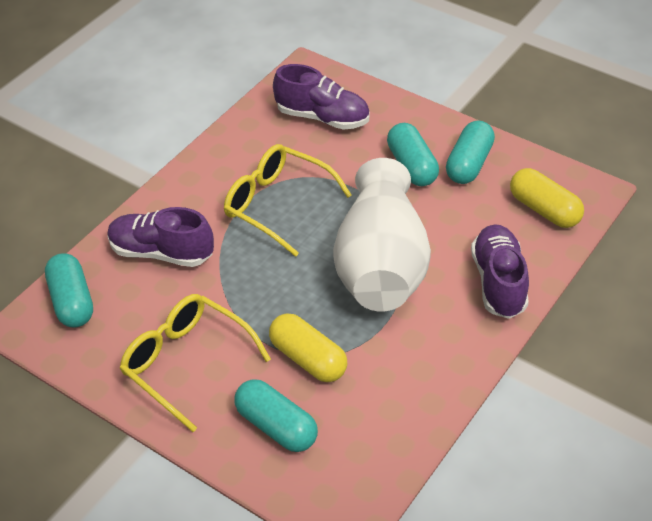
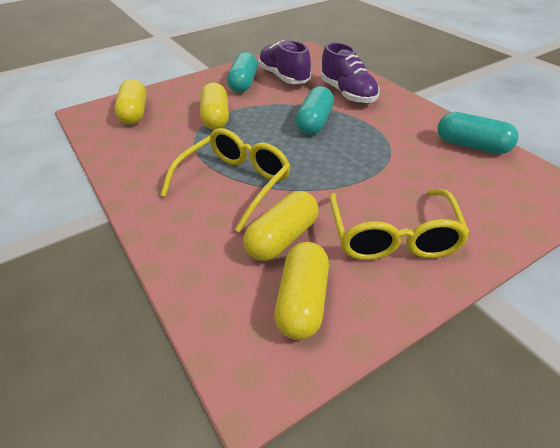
purple shoe: 3 -> 2
turquoise capsule: 4 -> 3
white vase: 1 -> 0
yellow capsule: 2 -> 4

